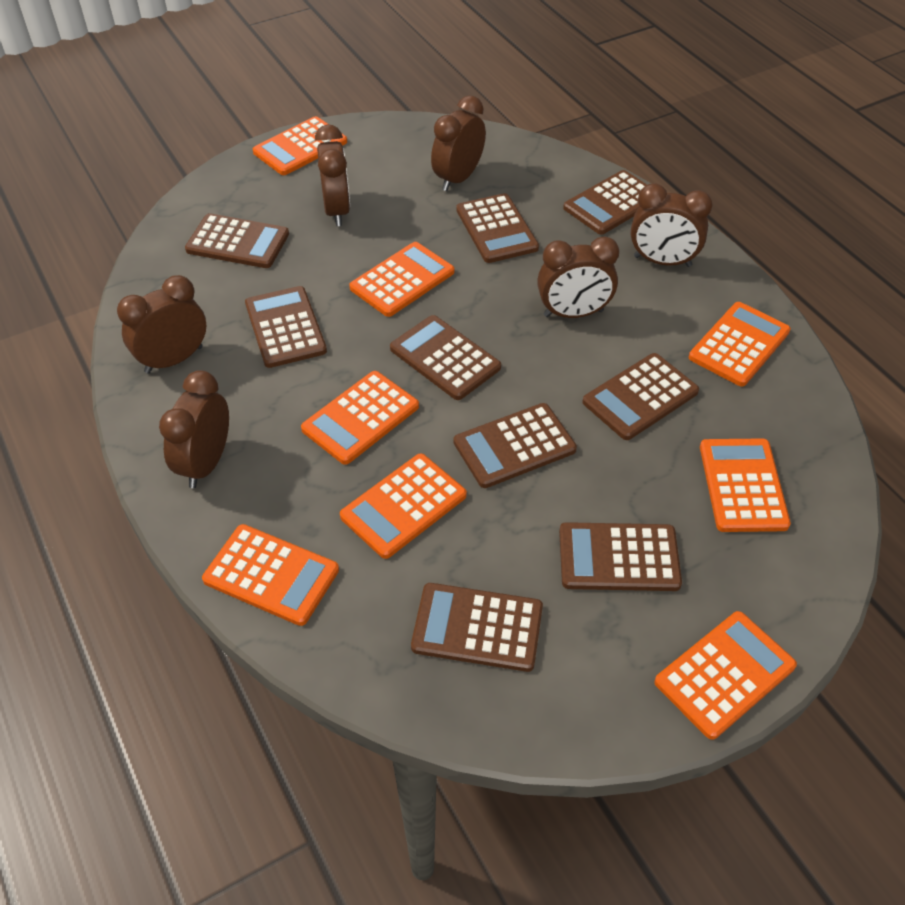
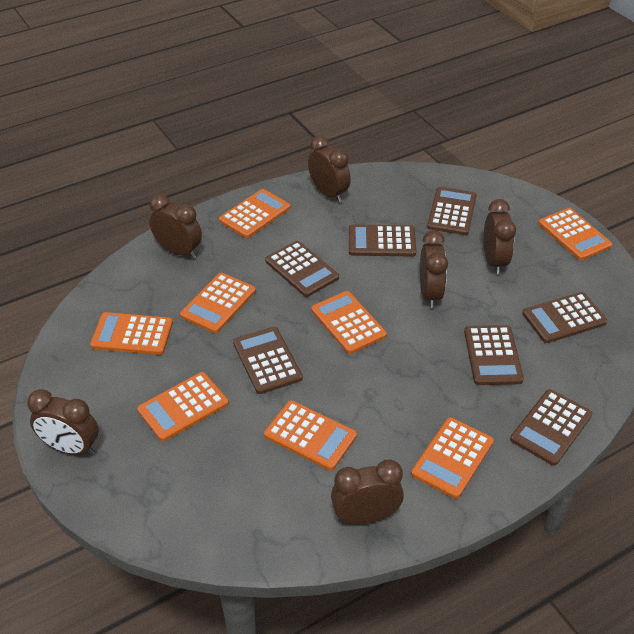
brown calculator: 9 -> 7

